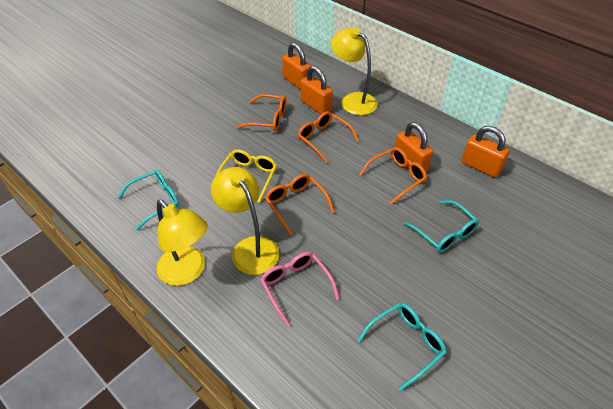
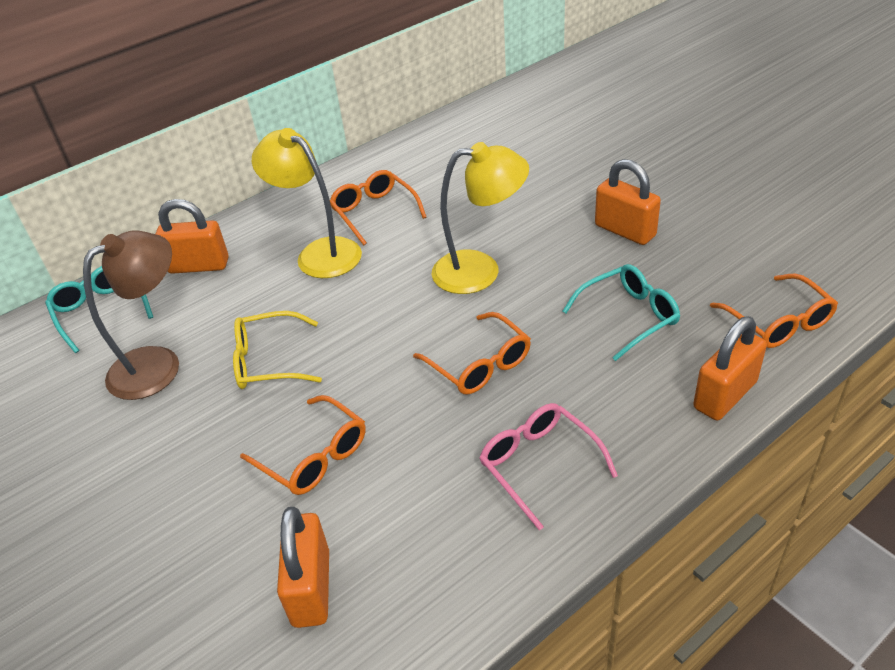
brown lamp: 0 -> 1
turquoise glasses: 3 -> 2
yellow lamp: 3 -> 2

